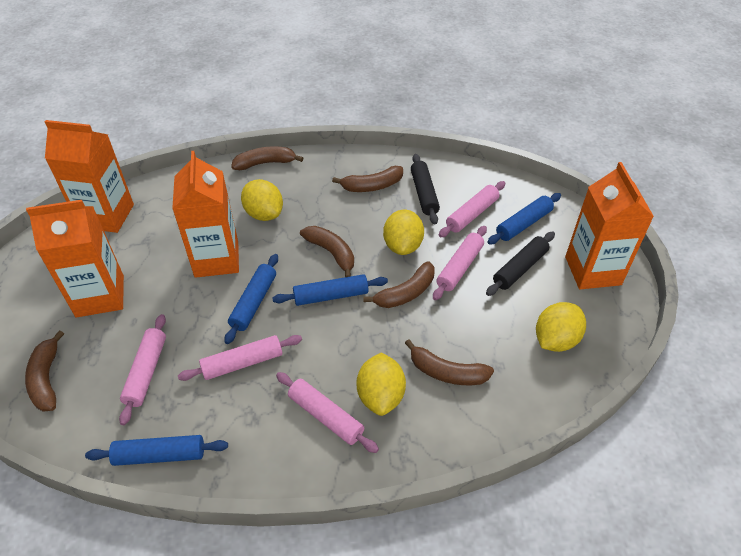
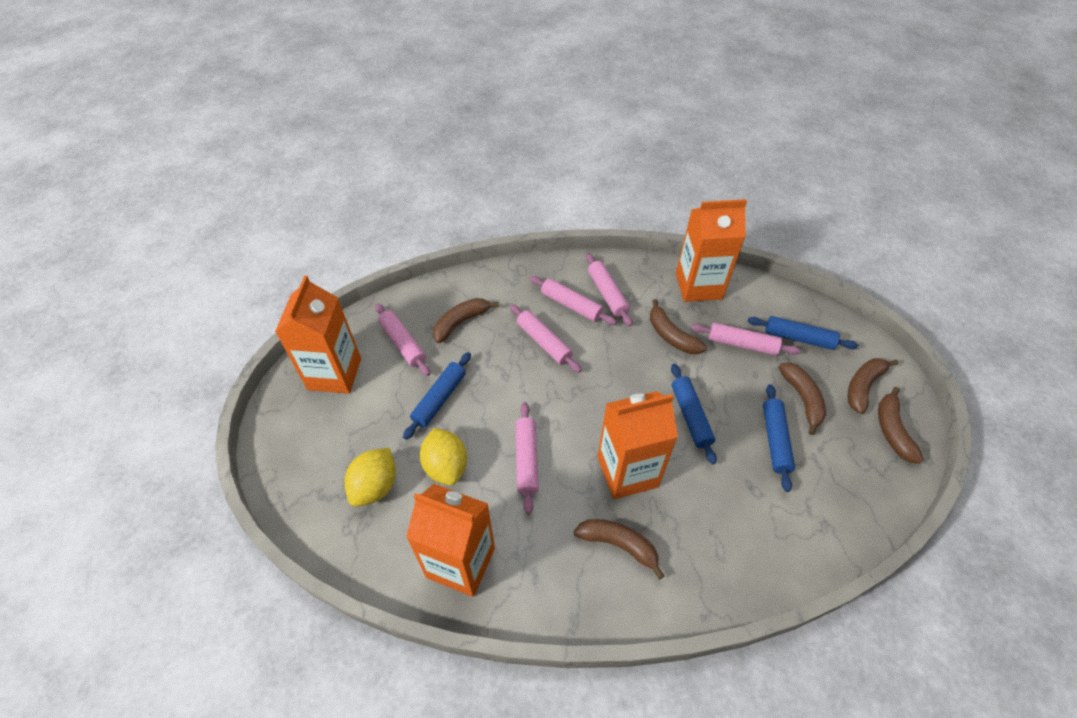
black rolling pin: 2 -> 0
pink rolling pin: 5 -> 6
yellow lemon: 4 -> 2

